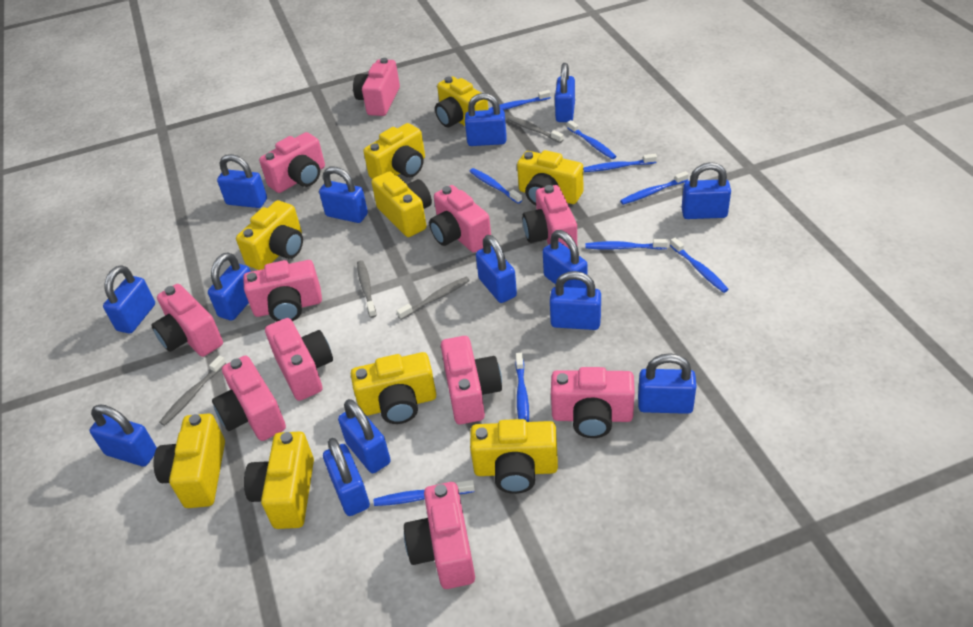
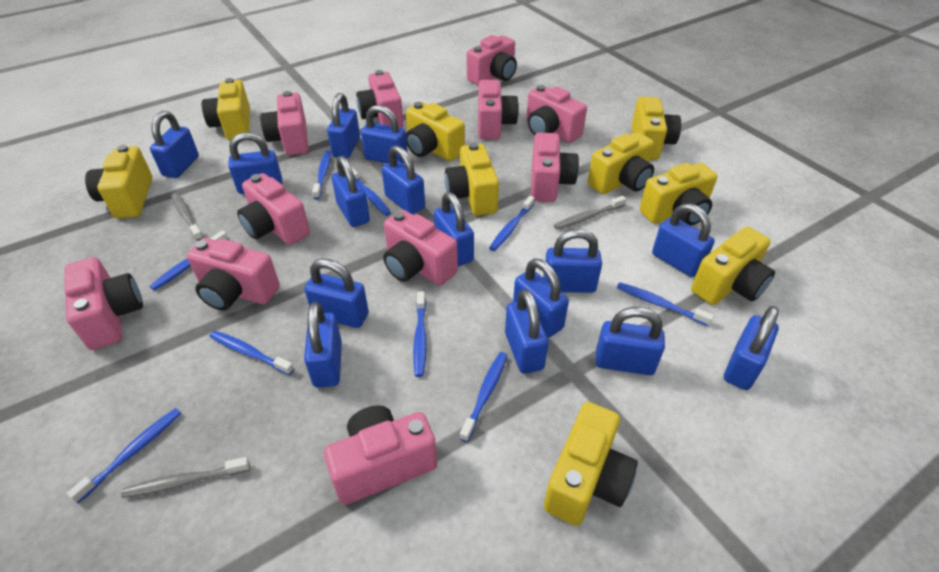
blue padlock: 14 -> 15
grey toothbrush: 4 -> 3

